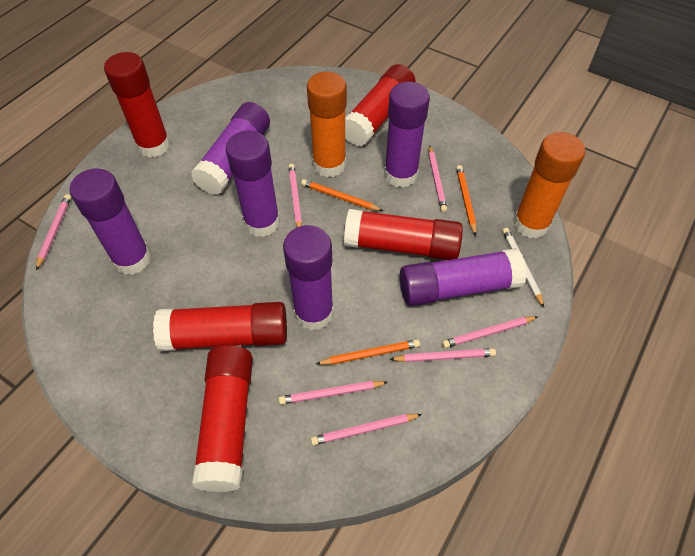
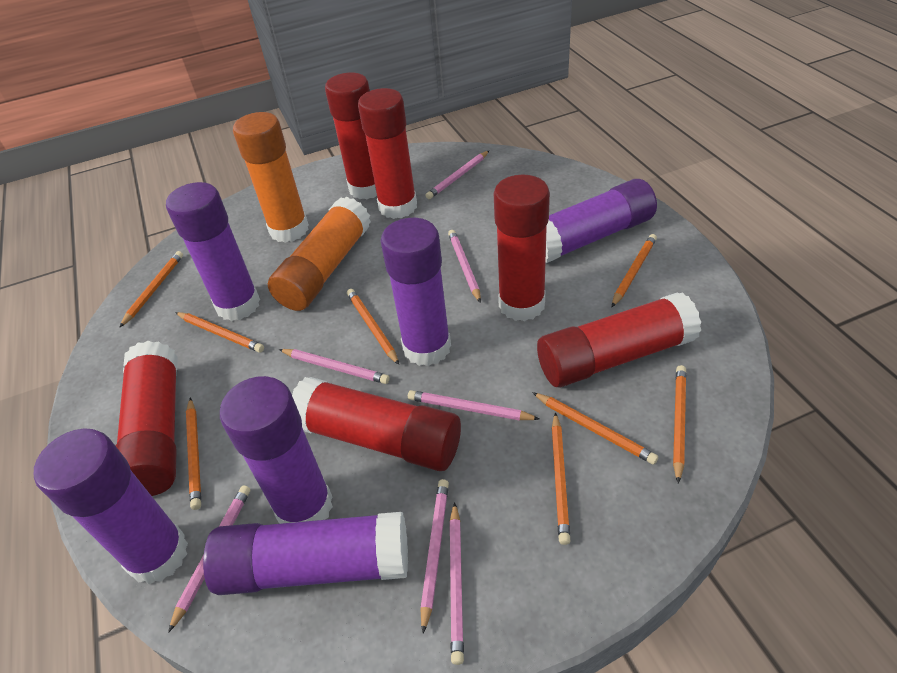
orange pencil: 3 -> 8
red glue stick: 5 -> 6
white pencil: 1 -> 0

